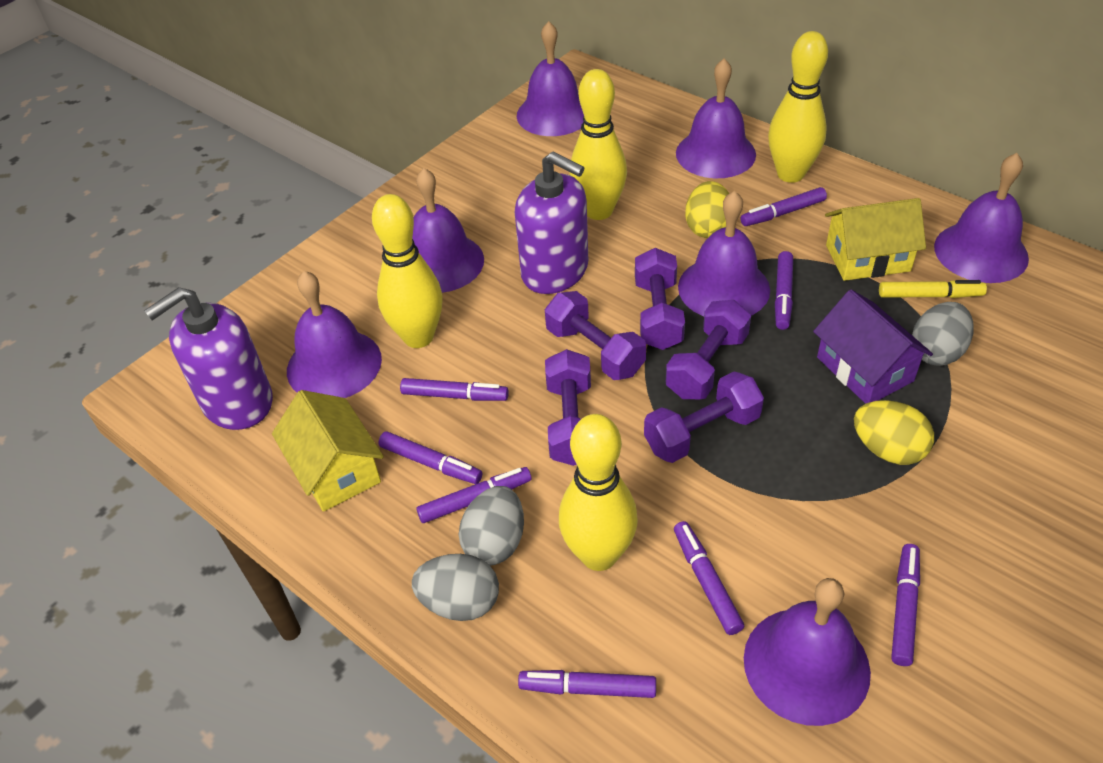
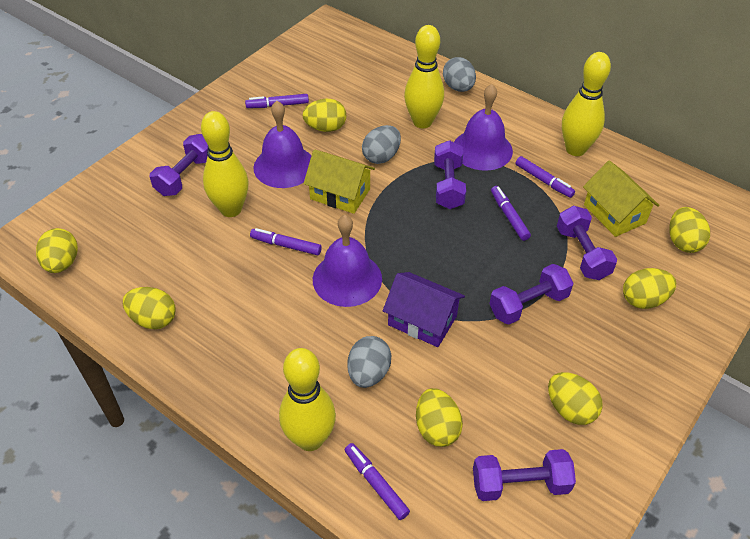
purple bell: 7 -> 3
purple marker: 8 -> 5
purple soap dispenser: 2 -> 0
yellow egg: 2 -> 7
yellow marker: 1 -> 0

